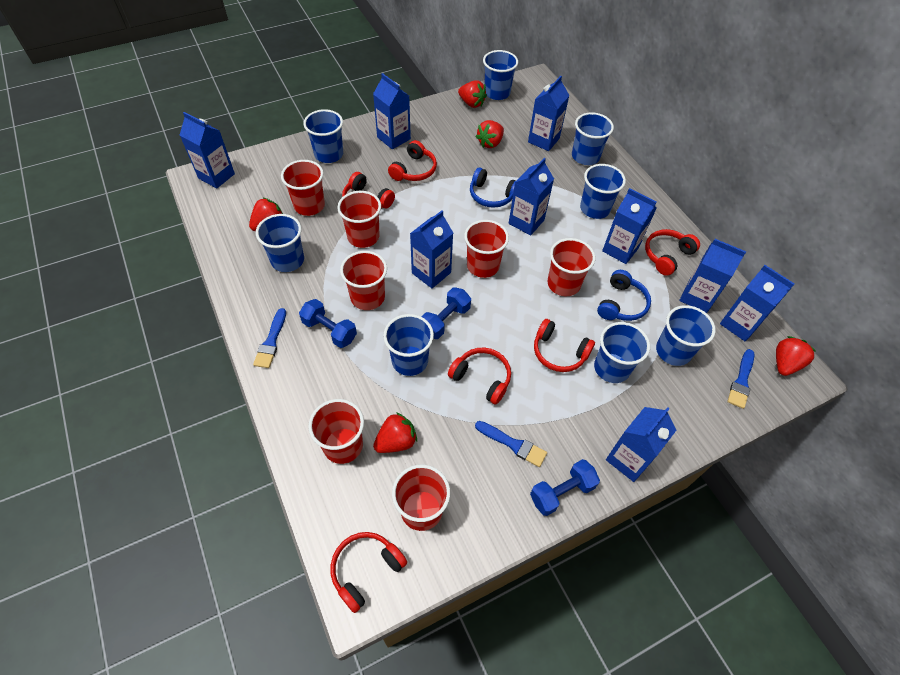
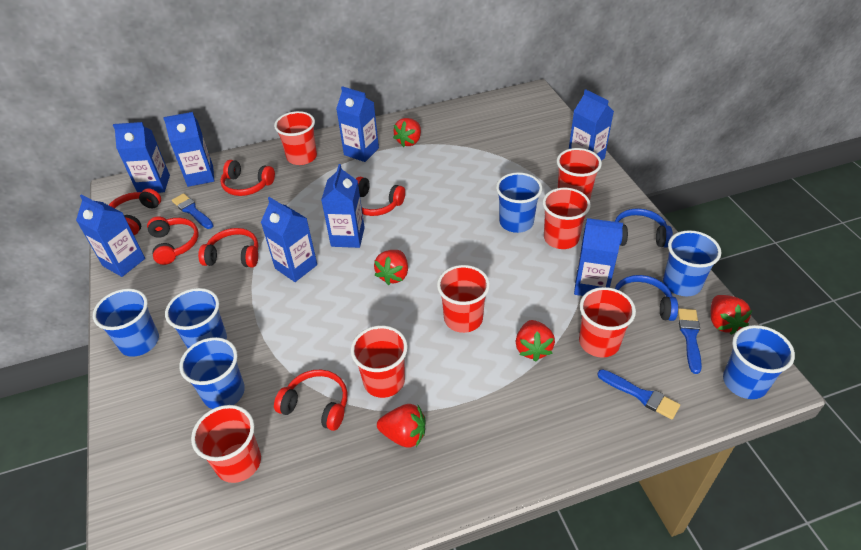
blue carton: 9 -> 8
blue cup: 8 -> 6
blue dumbbell: 3 -> 0

